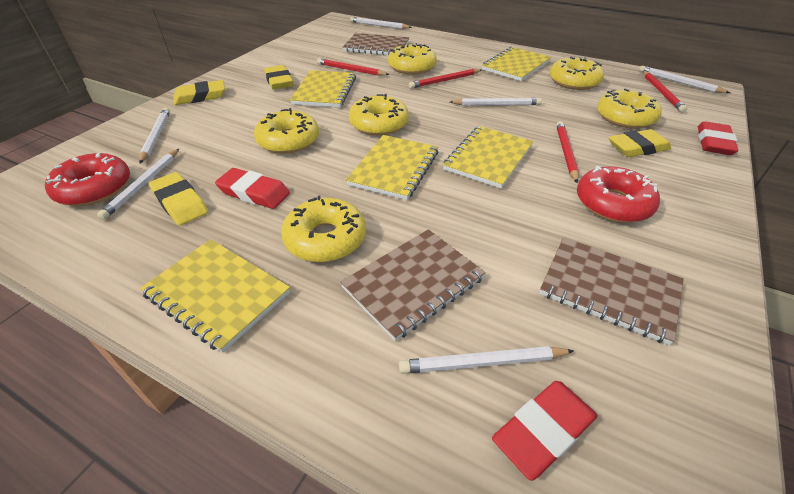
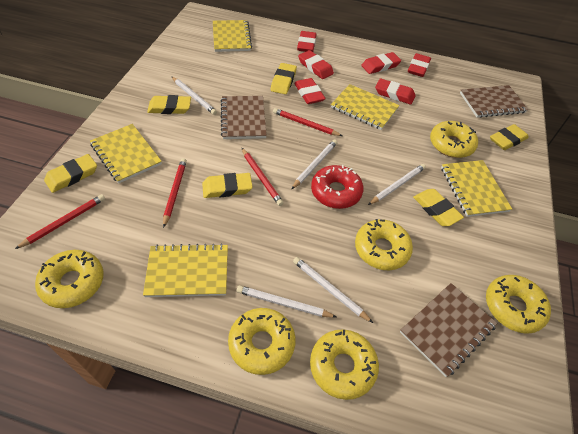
red donut: 2 -> 1
red eraser: 3 -> 6
white pencil: 6 -> 5
yellow eraser: 4 -> 6

